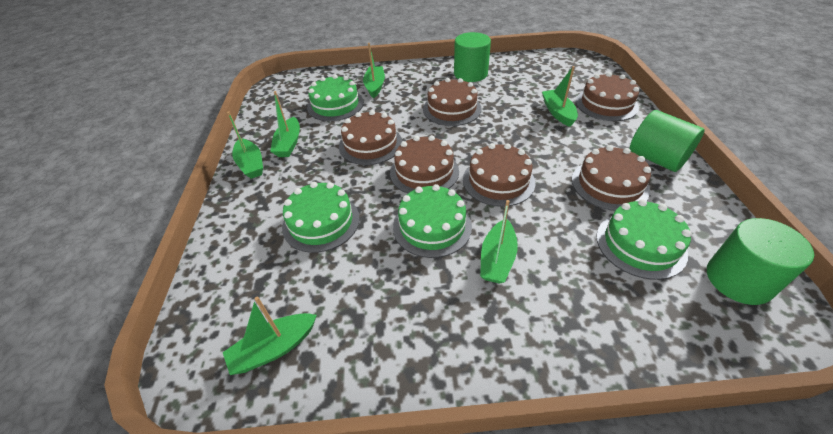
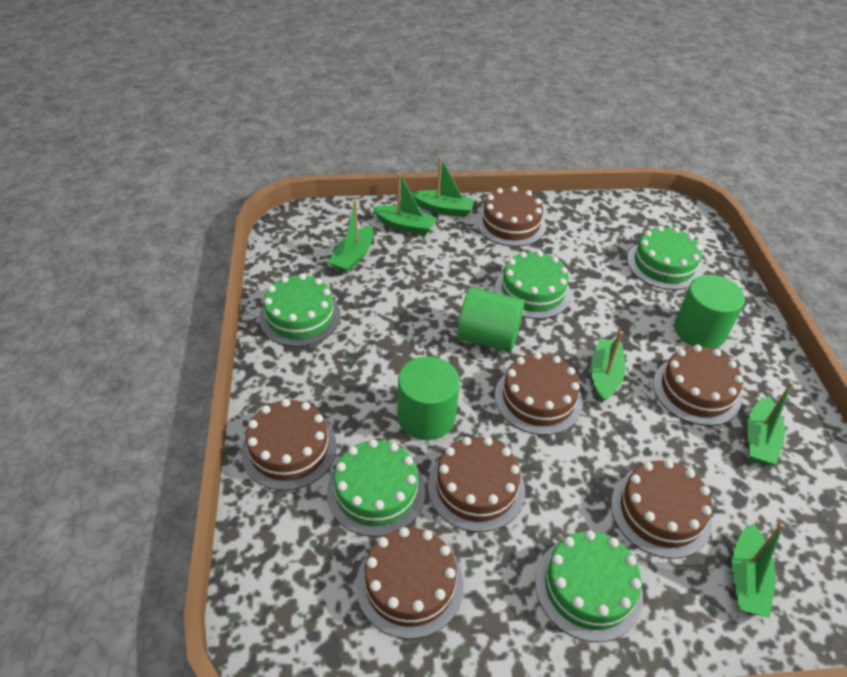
brown cake: 6 -> 7
green cake: 4 -> 5

